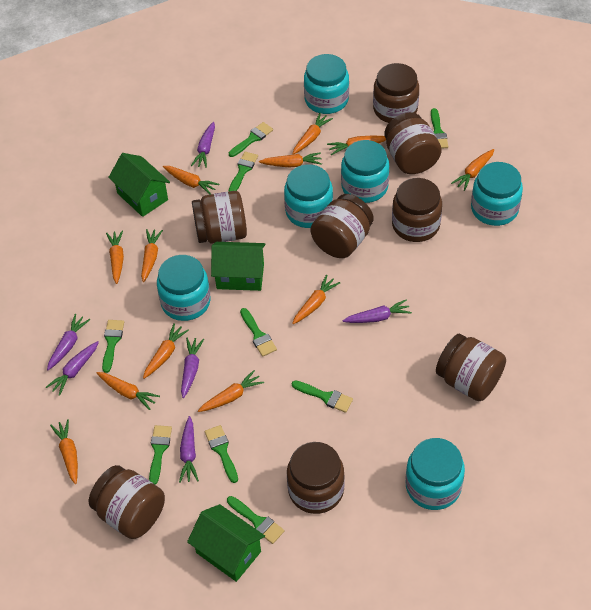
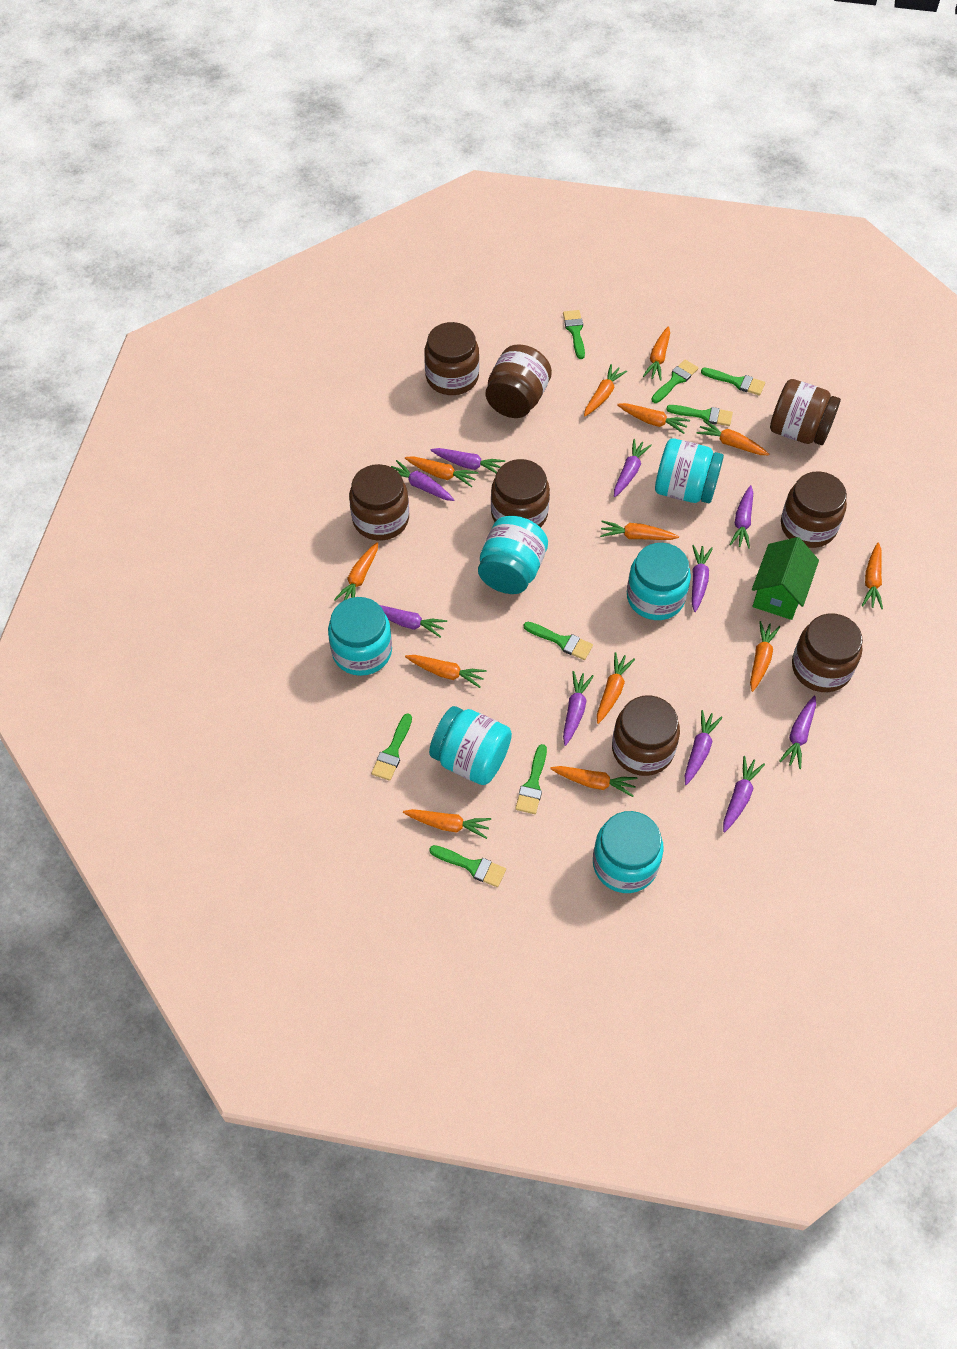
green brush: 9 -> 8
green house: 3 -> 1
orange carrot: 12 -> 13
purple carrot: 6 -> 10

